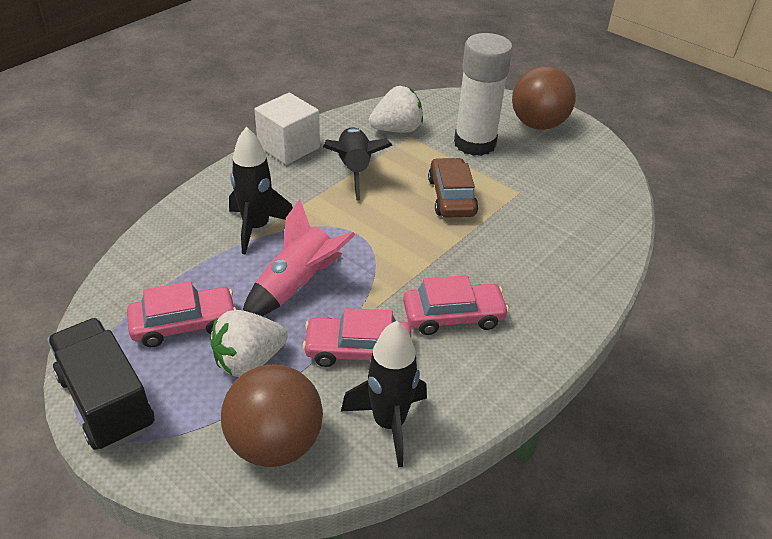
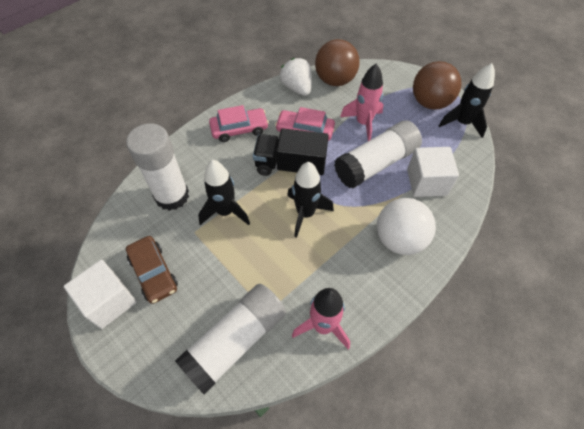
pink car: 3 -> 2
pink rocket: 1 -> 2
white ball: 0 -> 1
white cube: 1 -> 2
white glue stick: 1 -> 3
white strawberry: 2 -> 1

